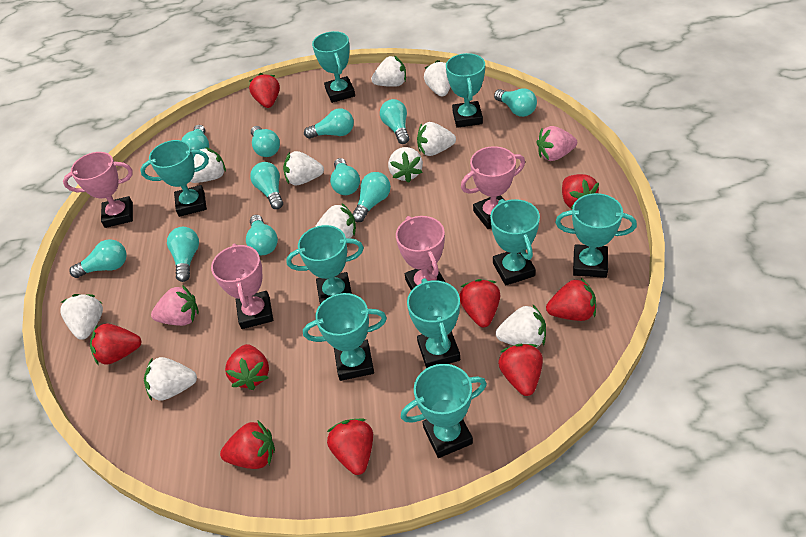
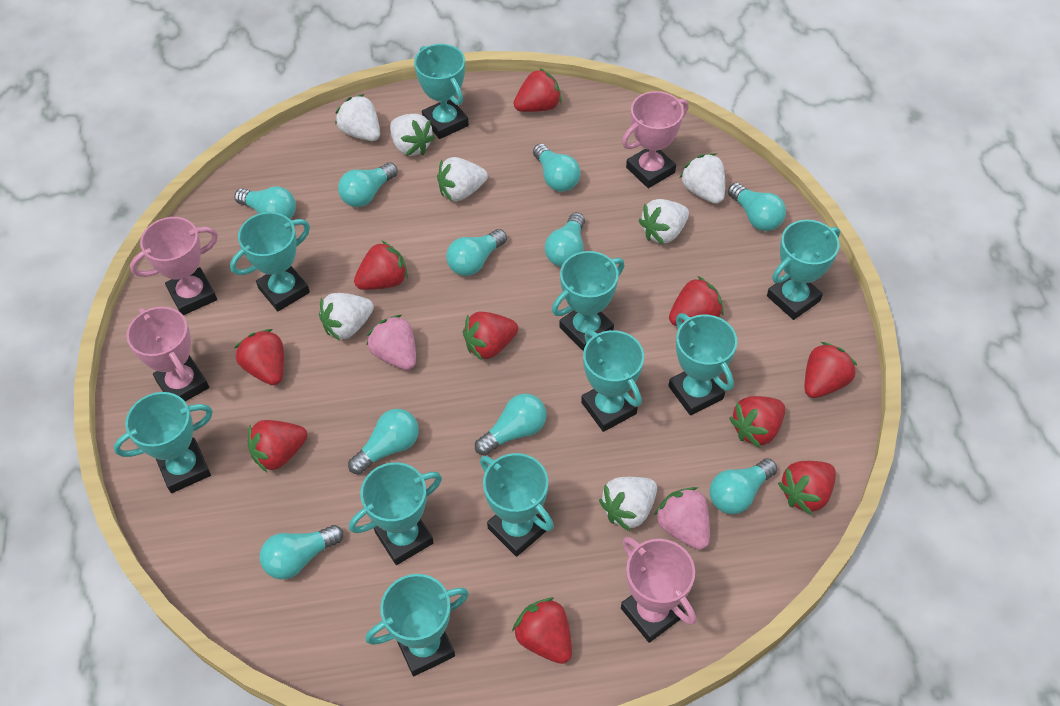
red strawberry: 9 -> 10
turquoise light bulb: 11 -> 10
turquoise trophy: 9 -> 10
white strawberry: 10 -> 7

